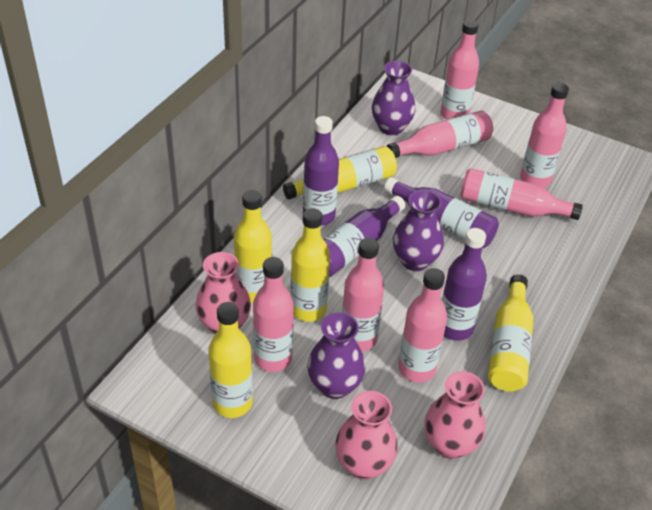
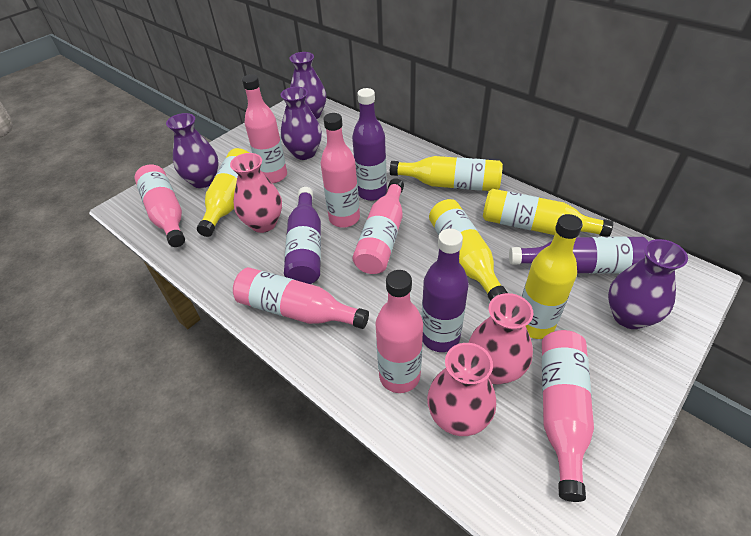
purple vase: 3 -> 4

